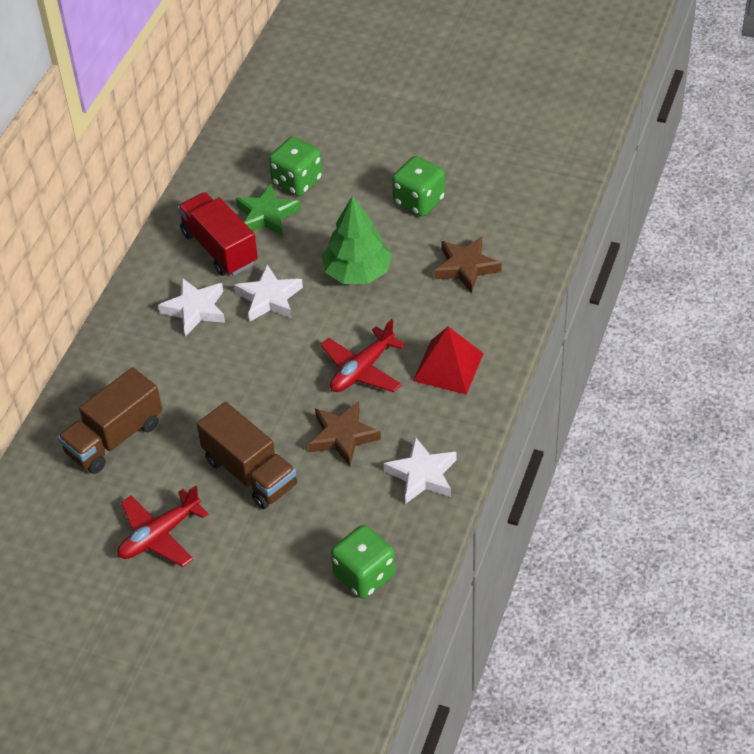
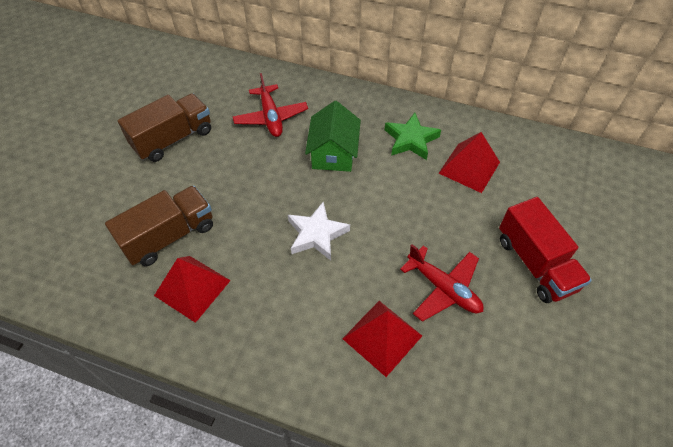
brown star: 2 -> 0
green dice: 3 -> 0
green house: 0 -> 1
green tree: 1 -> 0
red pyramid: 1 -> 3
white star: 3 -> 1

